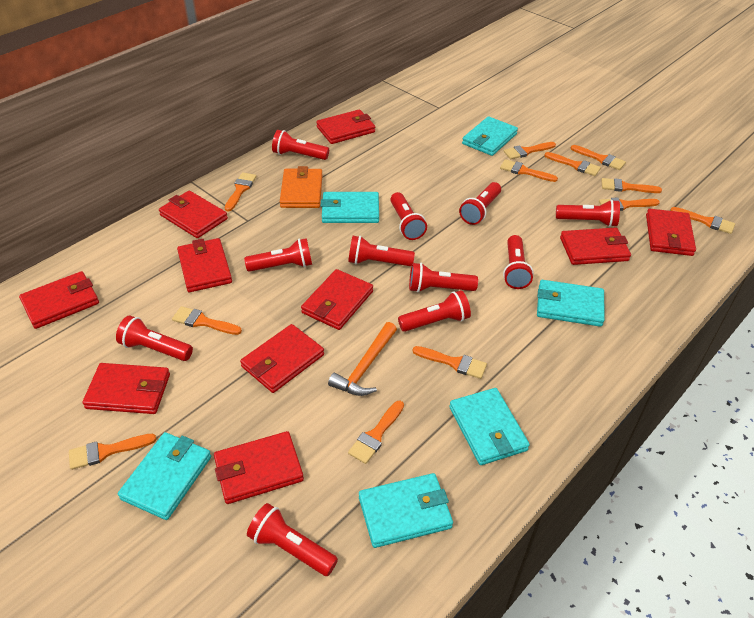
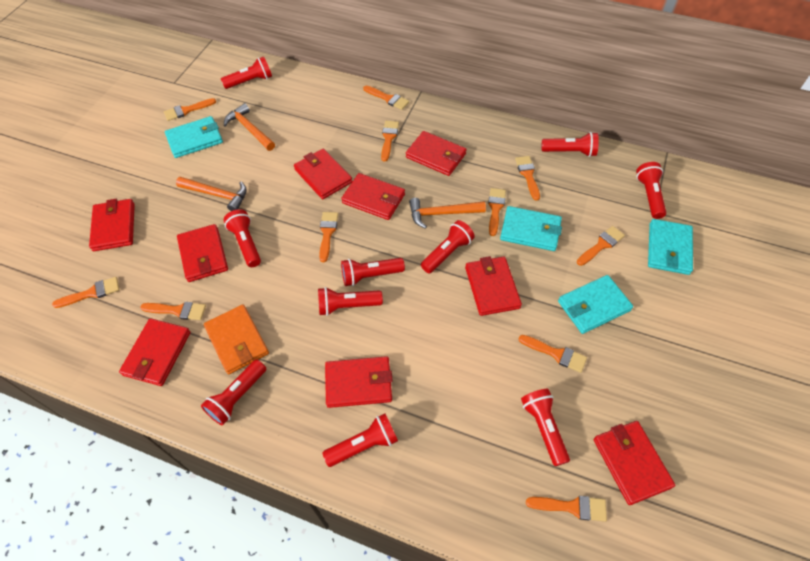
orange brush: 12 -> 11
orange hammer: 1 -> 3
red flashlight: 11 -> 10
red wallet: 10 -> 9
turquoise wallet: 6 -> 4

